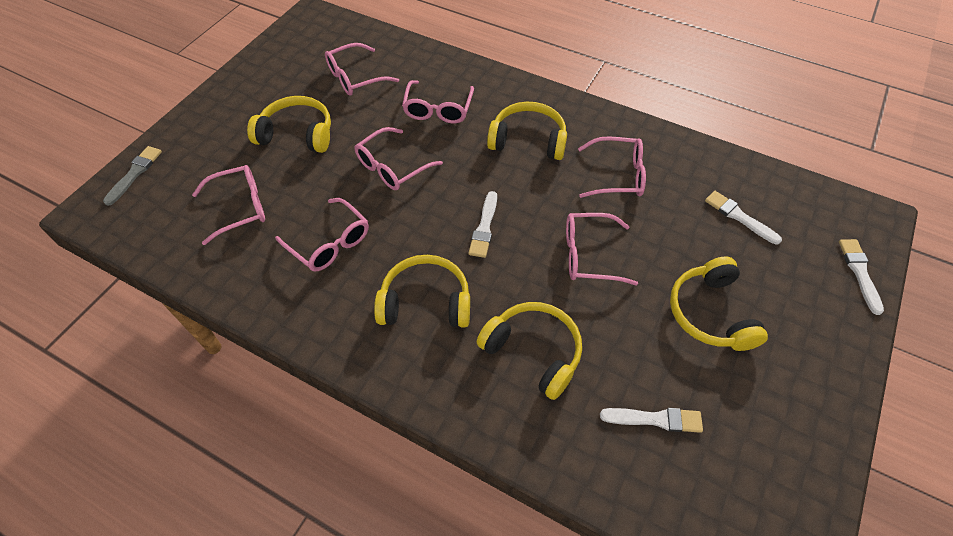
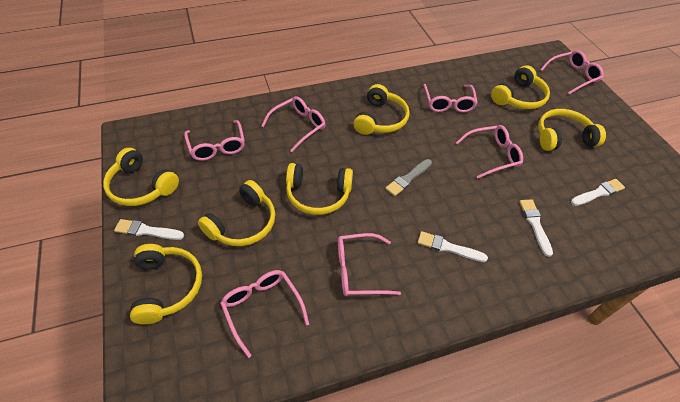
yellow headphones: 5 -> 7

